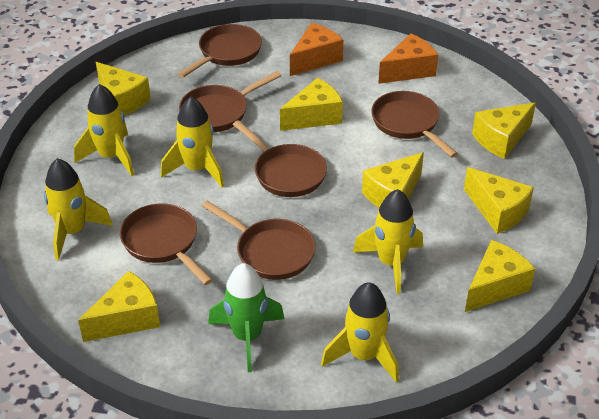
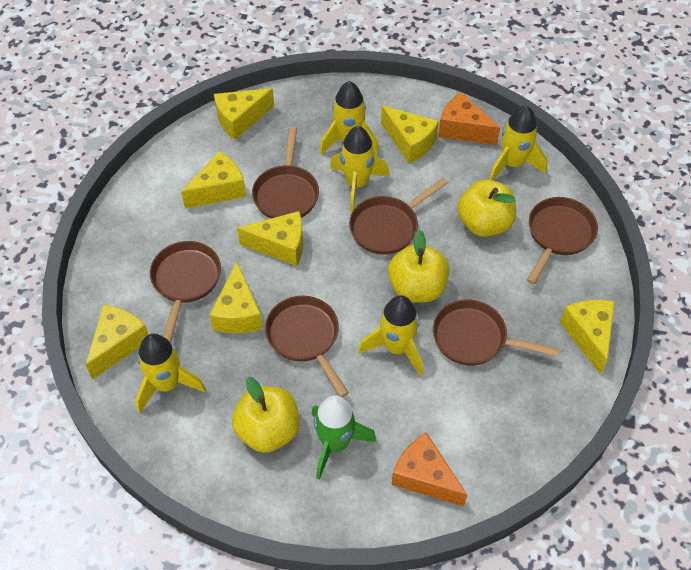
yellow apple: 0 -> 3

